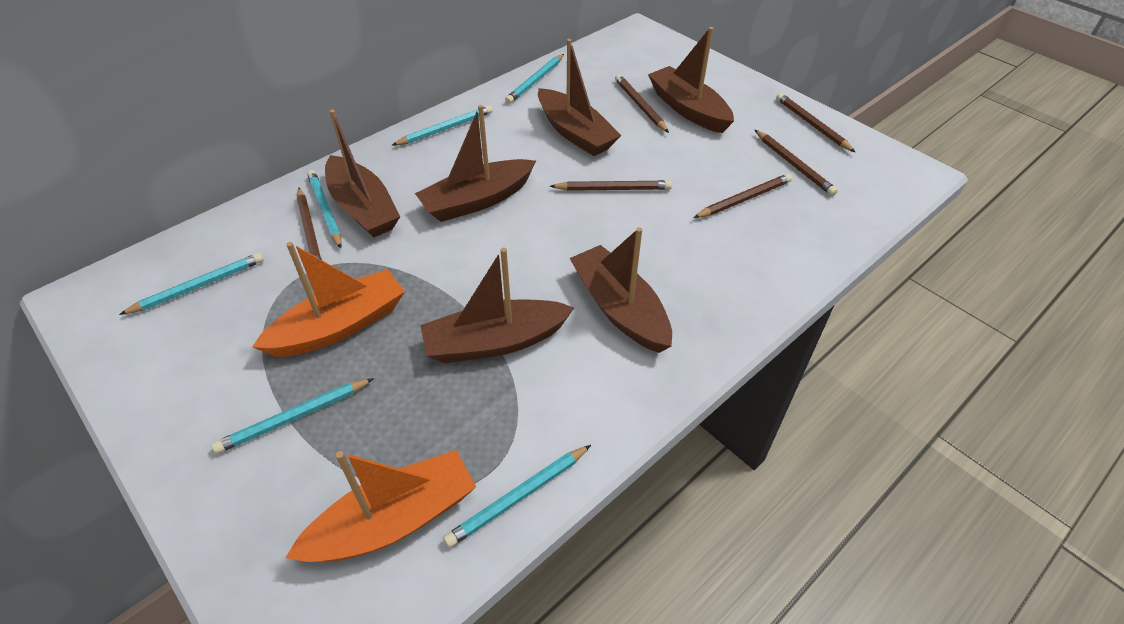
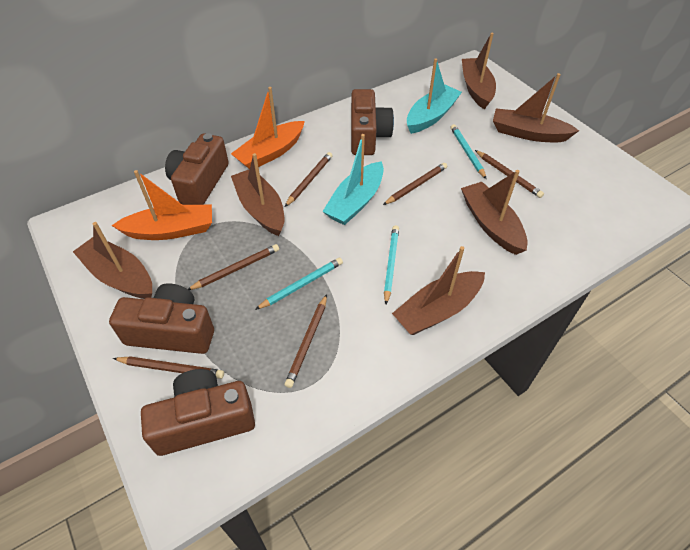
brown camera: 0 -> 4
turquoise boat: 0 -> 2
turquoise pencil: 6 -> 3

